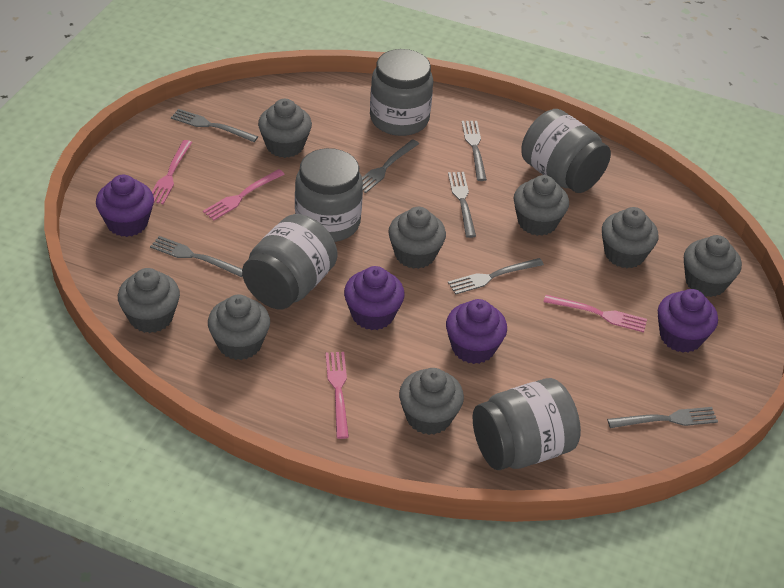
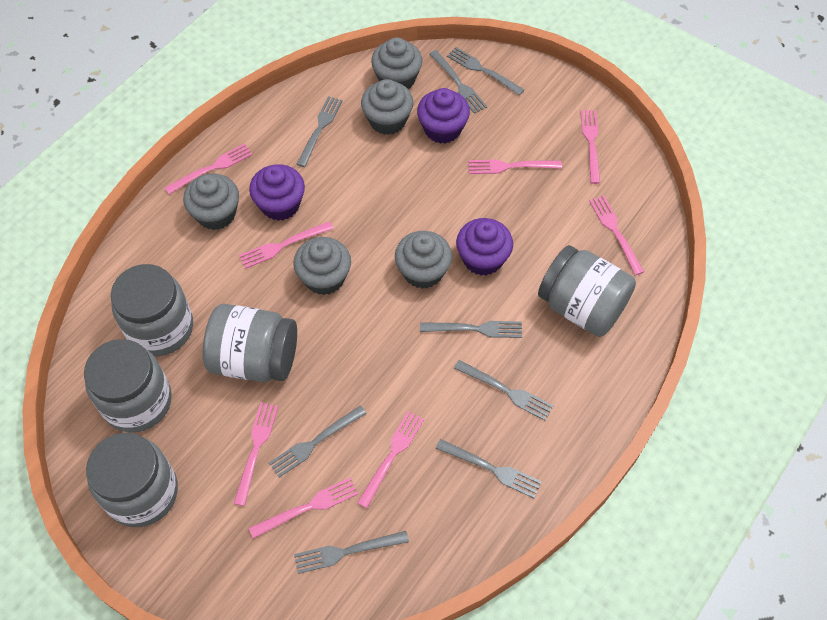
grey cupcake: 8 -> 5
grey fork: 7 -> 8
pink fork: 4 -> 8
purple cupcake: 4 -> 3

